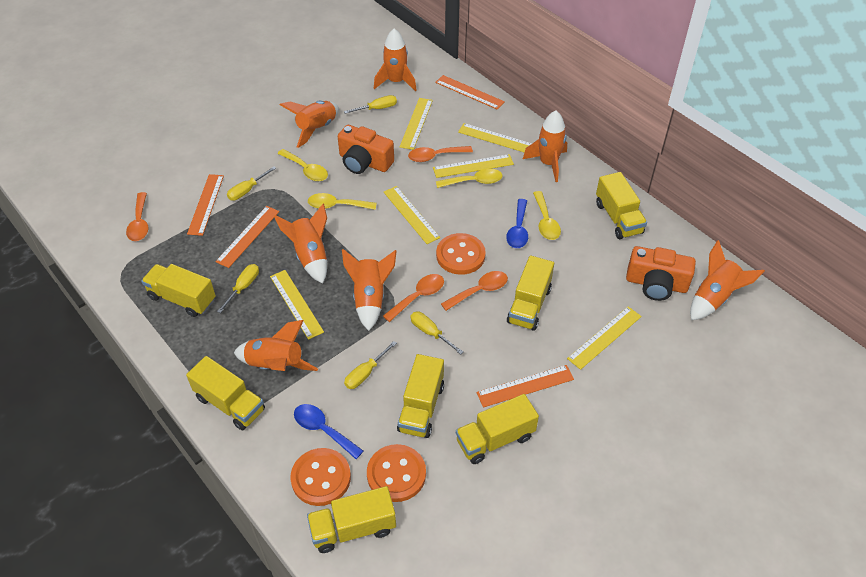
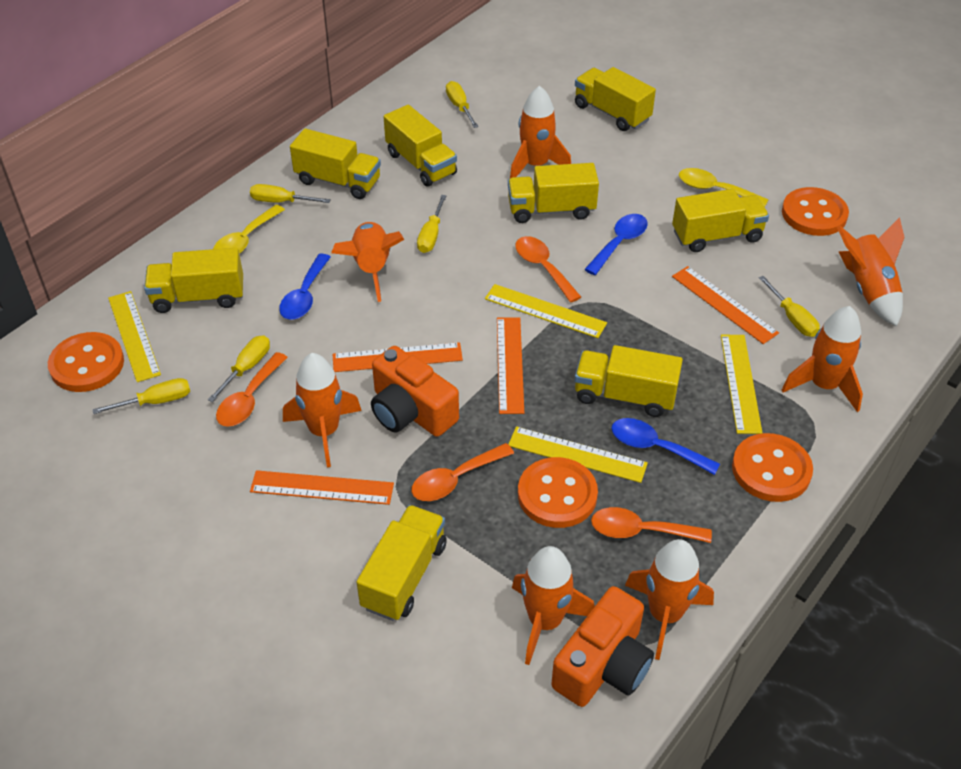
blue spoon: 2 -> 3
orange button: 3 -> 4
yellow ruler: 6 -> 4
yellow screwdriver: 5 -> 6
yellow spoon: 4 -> 2
yellow truck: 7 -> 8

